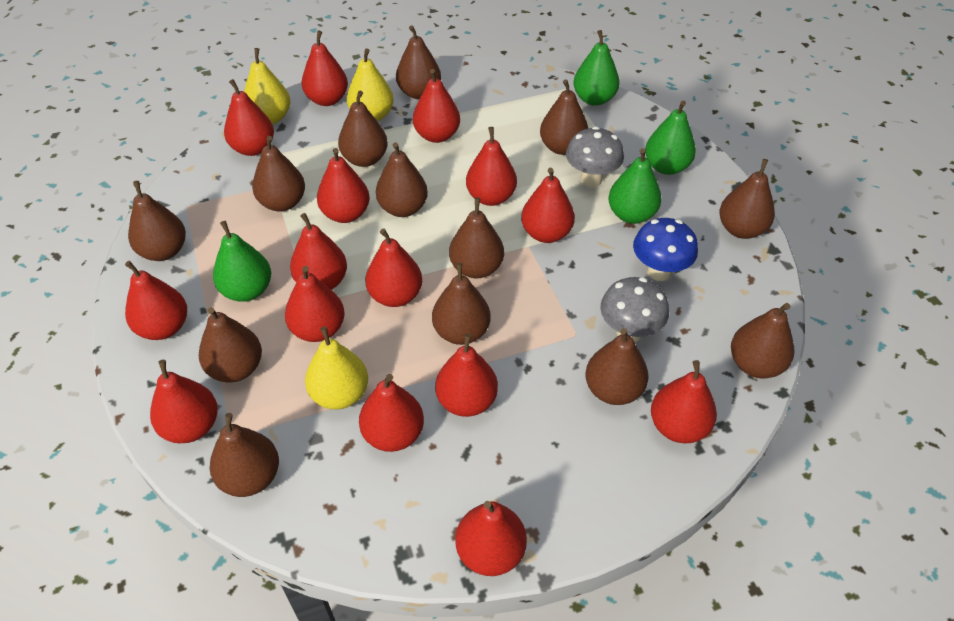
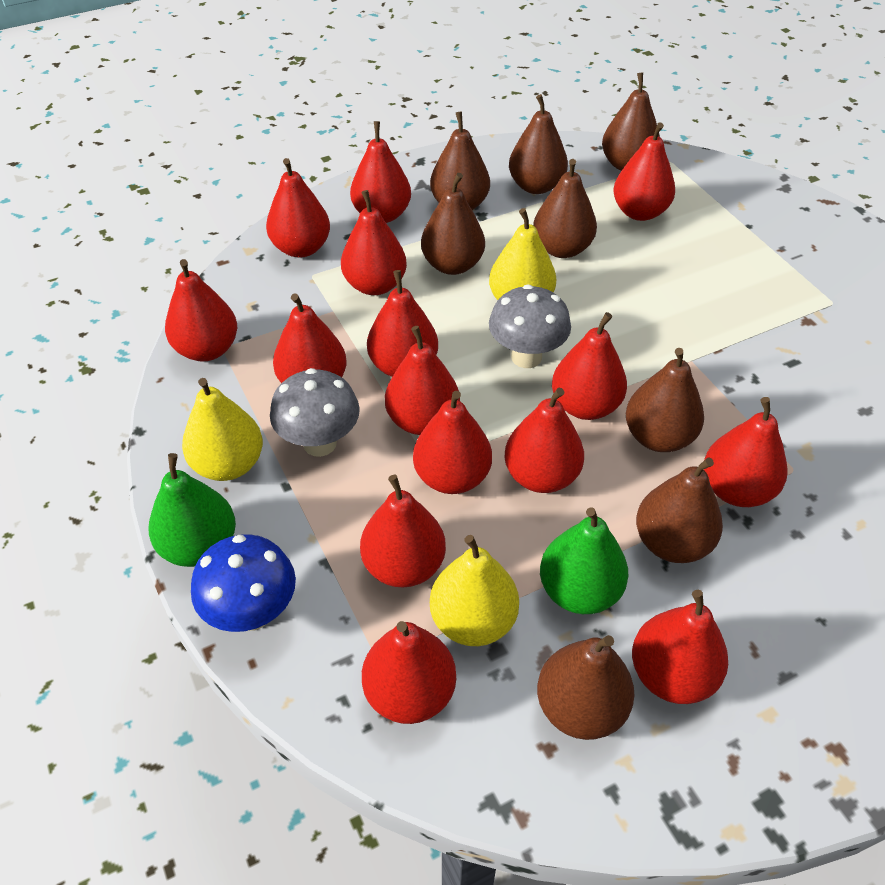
brown pear: 13 -> 8
green pear: 4 -> 2

